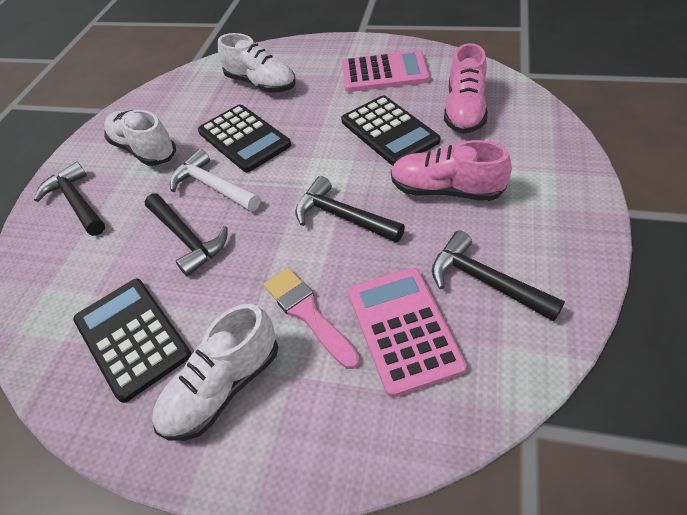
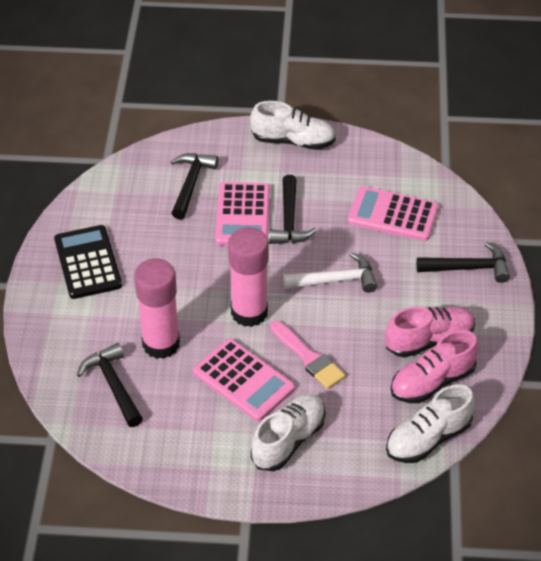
black calculator: 3 -> 1
pink calculator: 2 -> 3
pink glue stick: 0 -> 2

